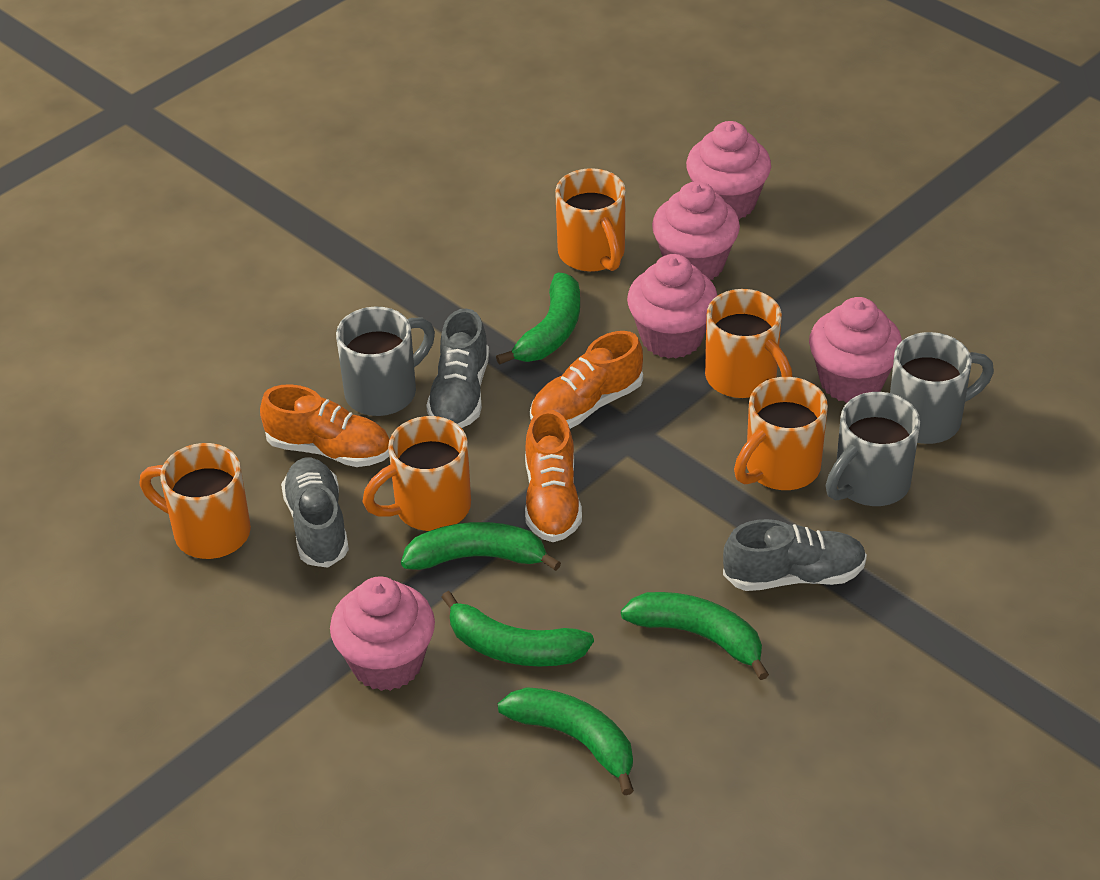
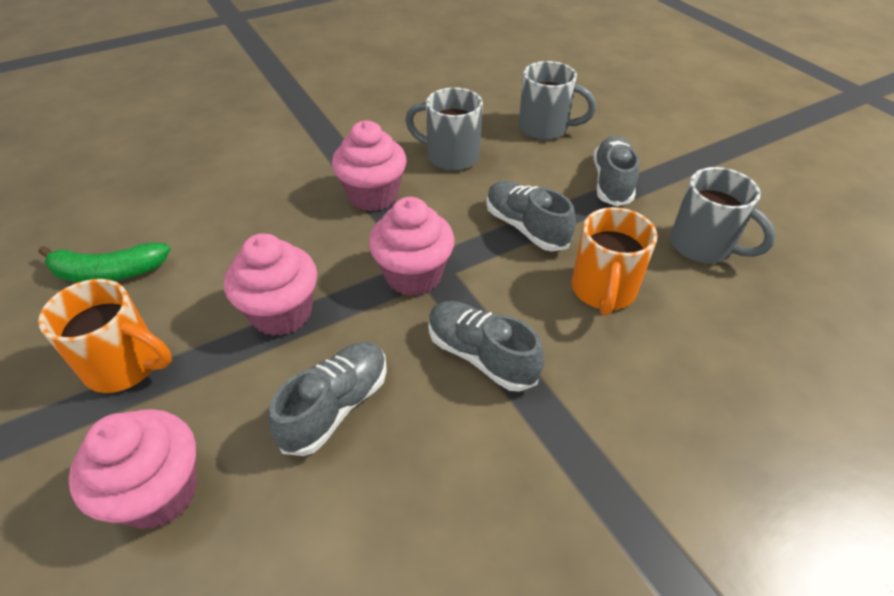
green banana: 5 -> 1
grey shoe: 3 -> 4
orange mug: 5 -> 2
orange shoe: 3 -> 0
pink cupcake: 5 -> 4

